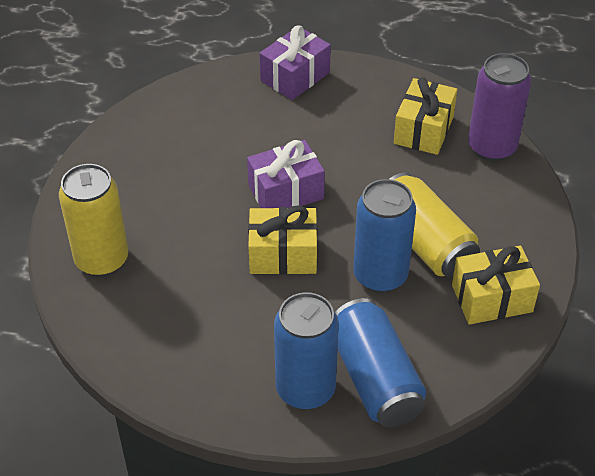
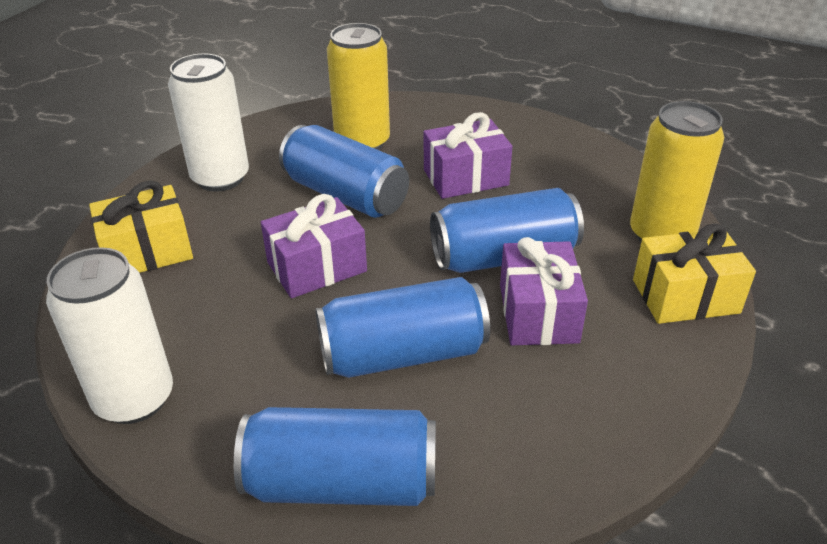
blue can: 3 -> 4
purple can: 1 -> 0
purple gift: 2 -> 3
white can: 0 -> 2
yellow gift: 3 -> 2

